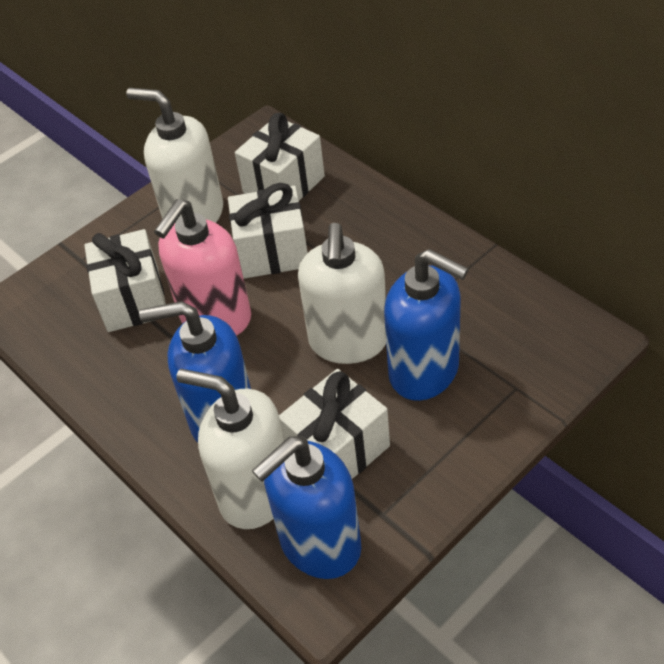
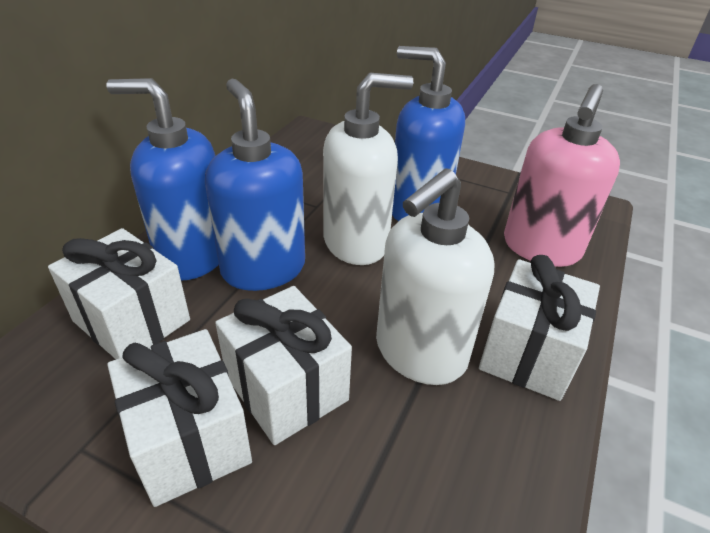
white soap dispenser: 3 -> 2

